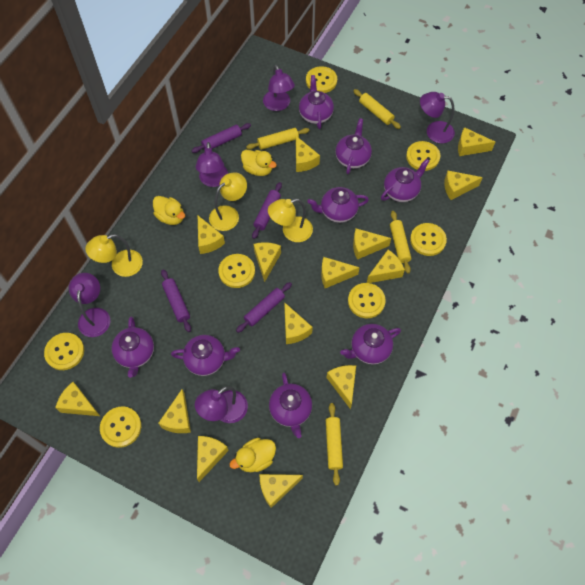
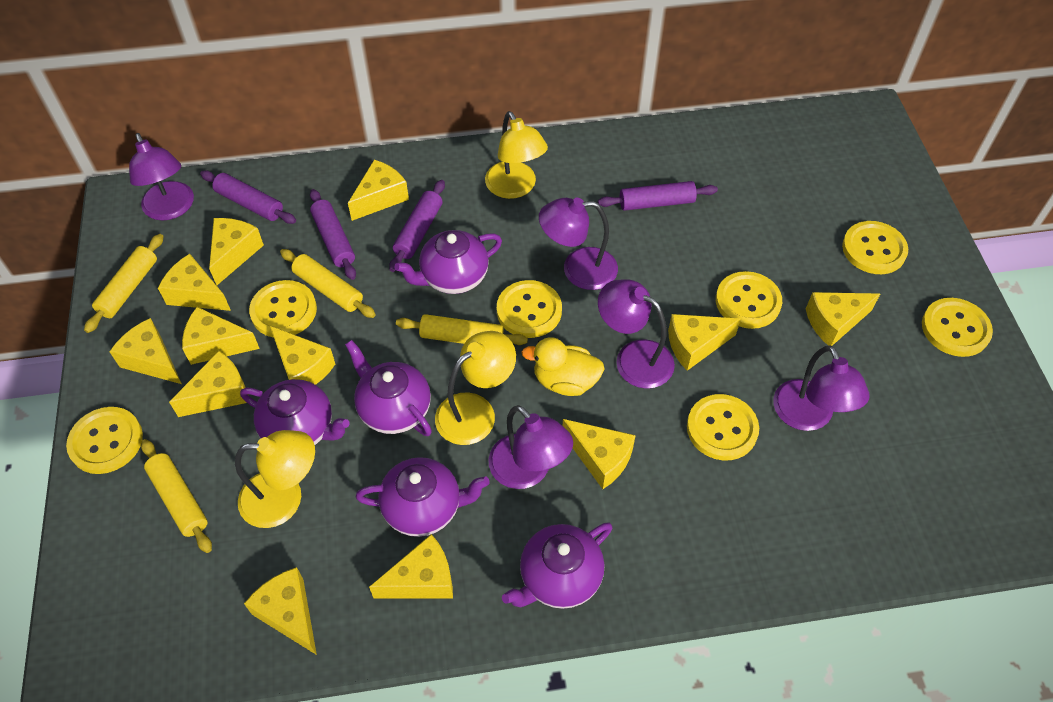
purple teapot: 8 -> 5
yellow cheese: 14 -> 12
yellow duck: 3 -> 1

